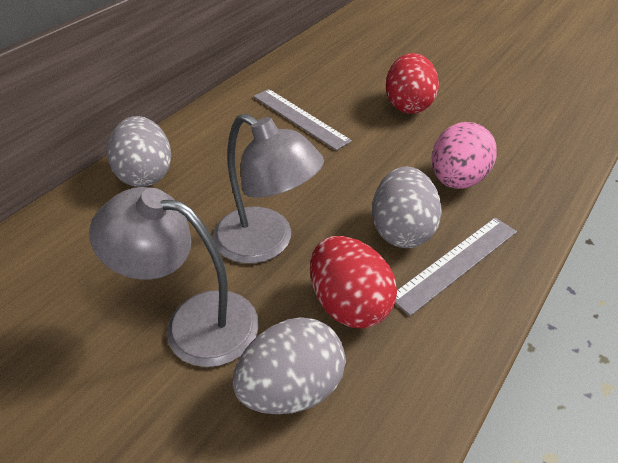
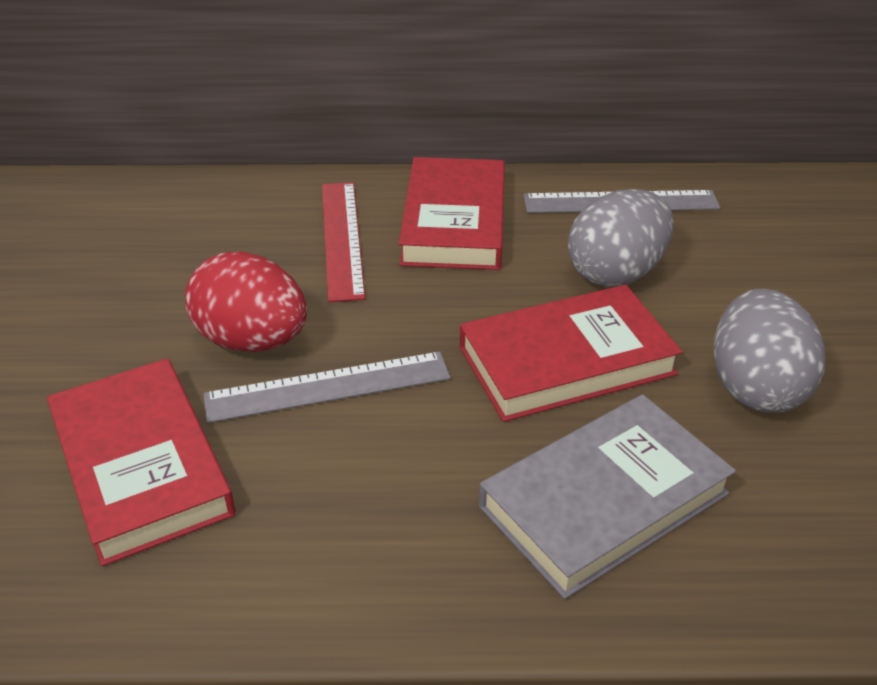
grey book: 0 -> 1
grey egg: 3 -> 2
grey lamp: 2 -> 0
pink egg: 1 -> 0
red book: 0 -> 3
red egg: 2 -> 1
red ruler: 0 -> 1

